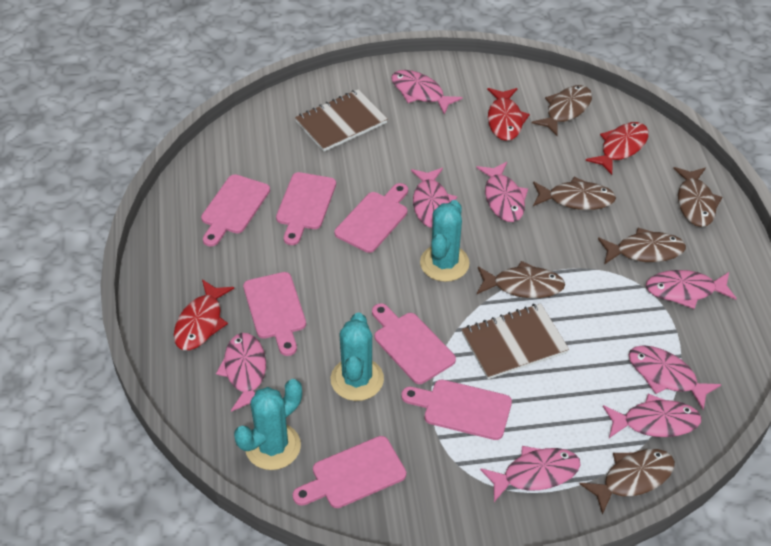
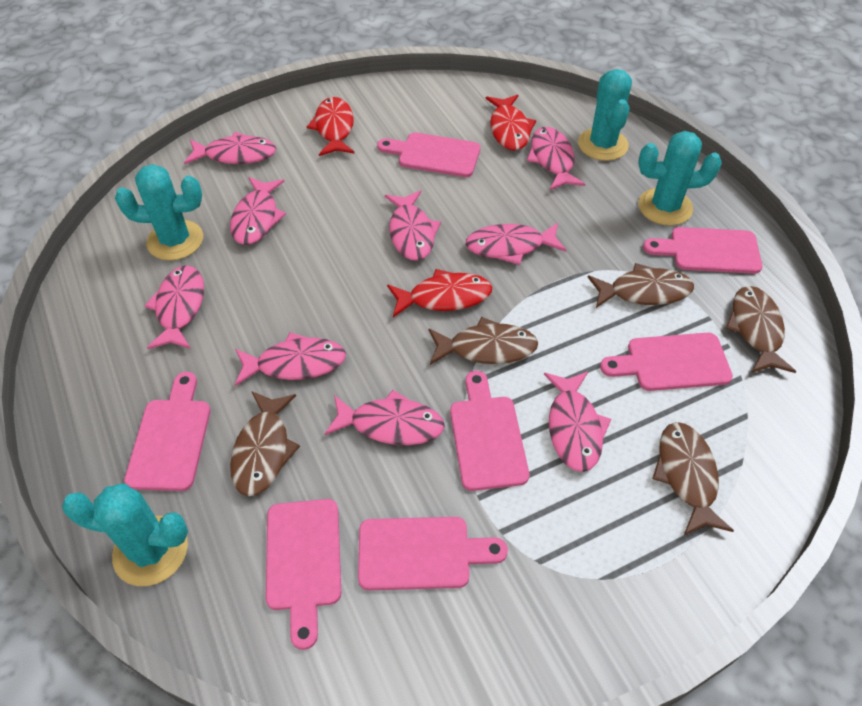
brown fish: 6 -> 5
brown notebook: 2 -> 0
pink fish: 8 -> 9
turquoise cactus: 3 -> 4

